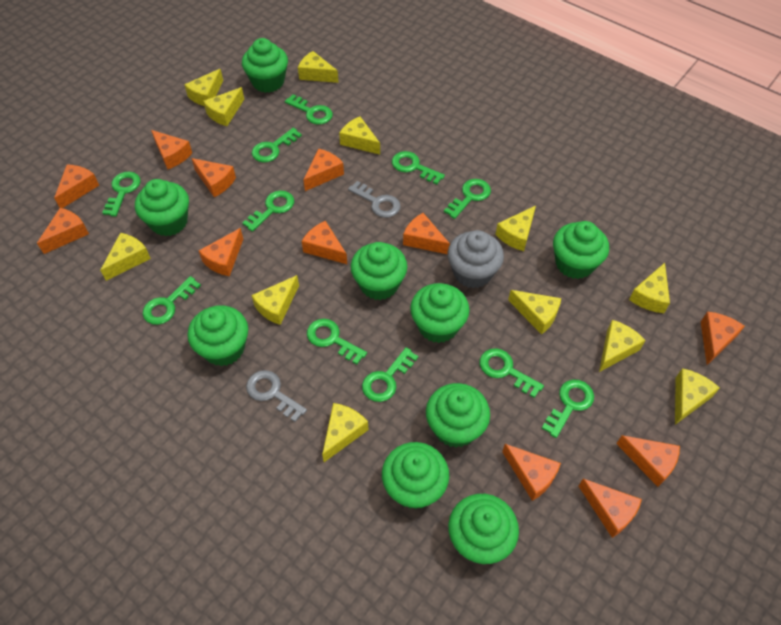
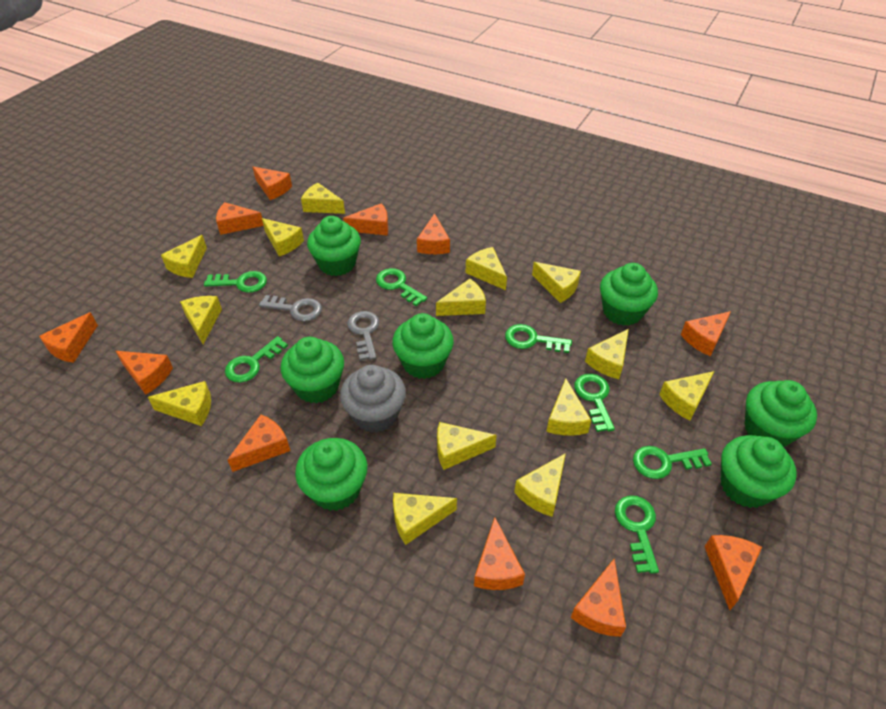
green cupcake: 9 -> 7
green key: 11 -> 7
orange cheese: 12 -> 11
yellow cheese: 12 -> 14

